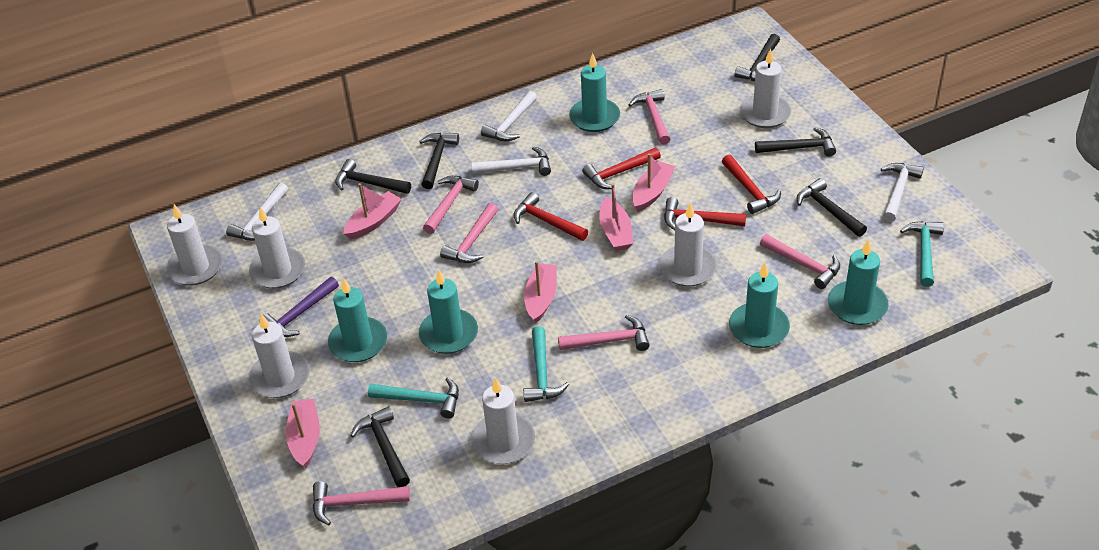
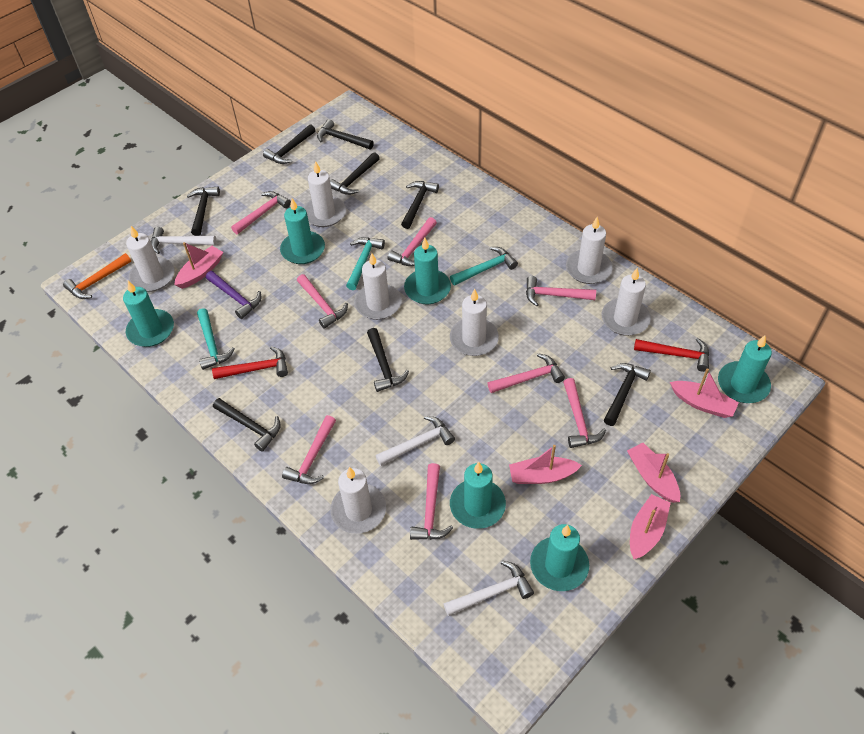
black hammer: 6 -> 8
orange hammer: 0 -> 1
pink hammer: 6 -> 8
red hammer: 4 -> 2
turquoise candle: 5 -> 6
white candle: 6 -> 7
white hammer: 4 -> 3

